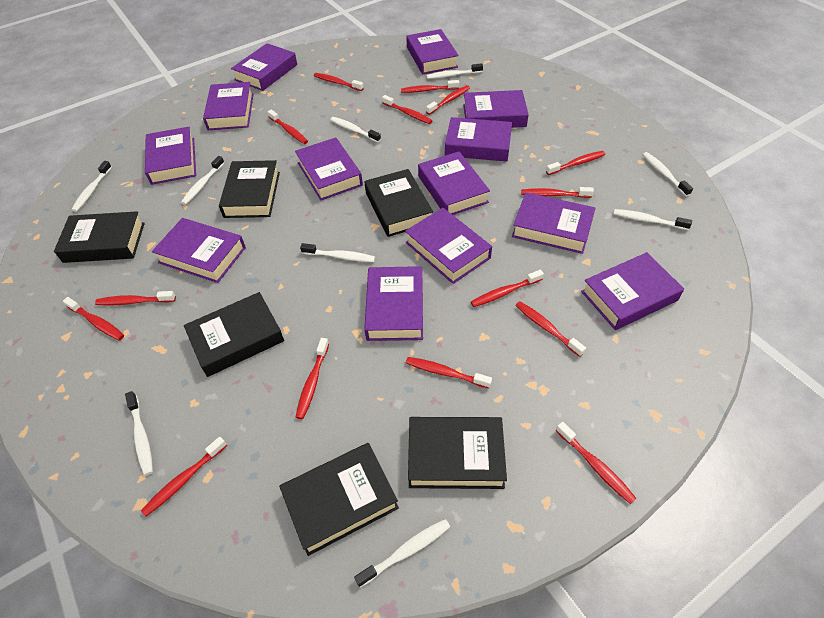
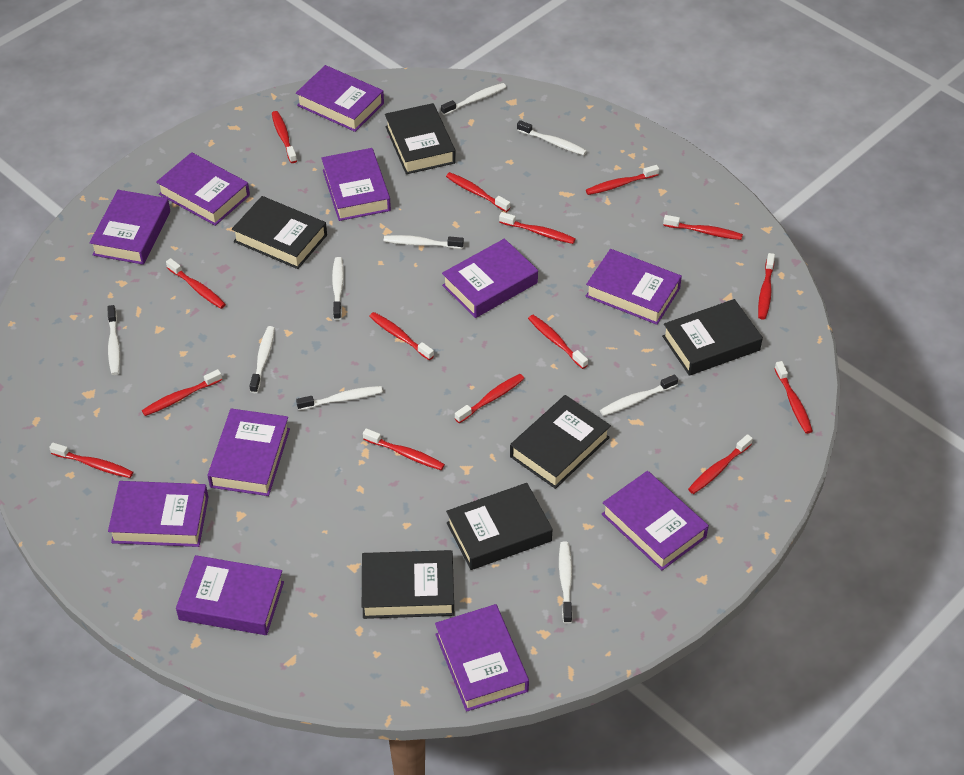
purple book: 13 -> 11

